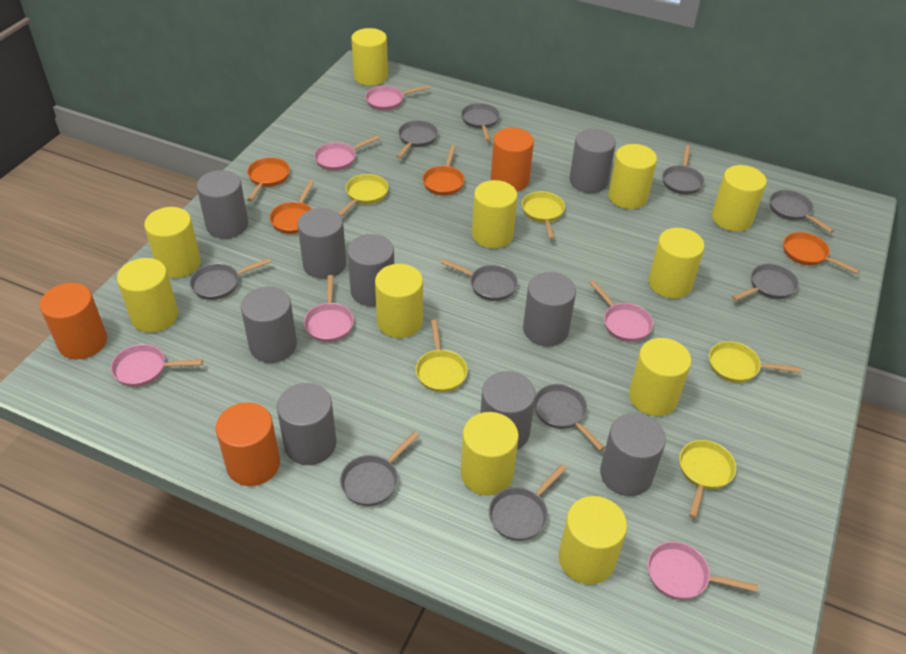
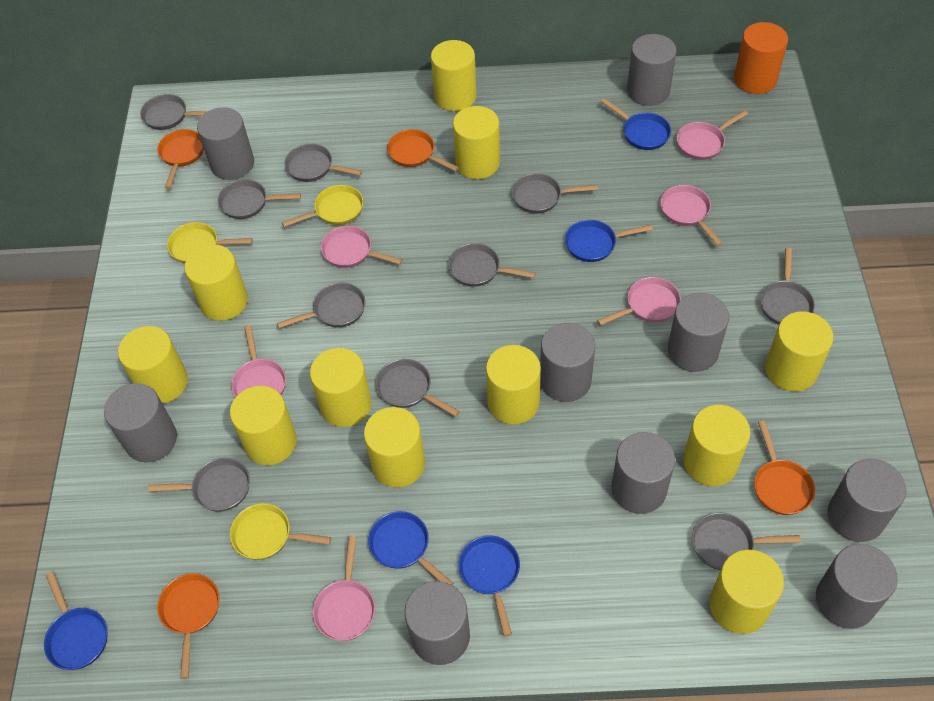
blue pan: 0 -> 5
orange cylinder: 3 -> 1
yellow pan: 5 -> 3

